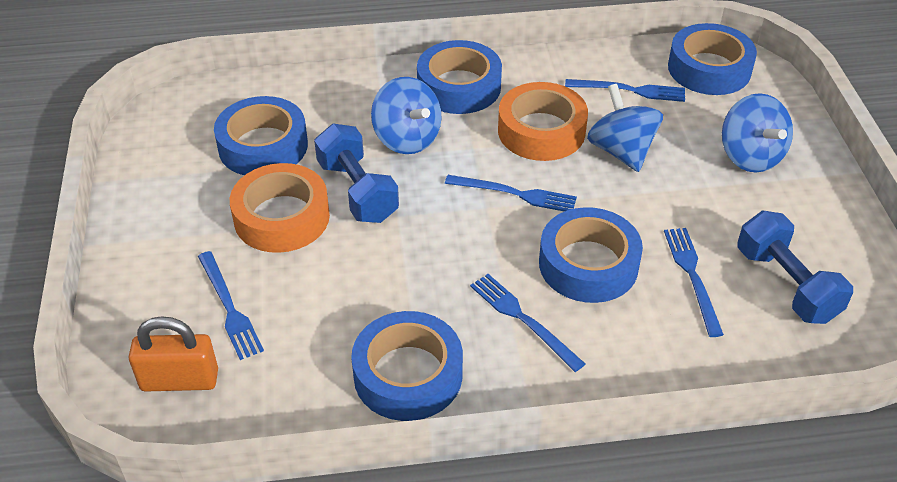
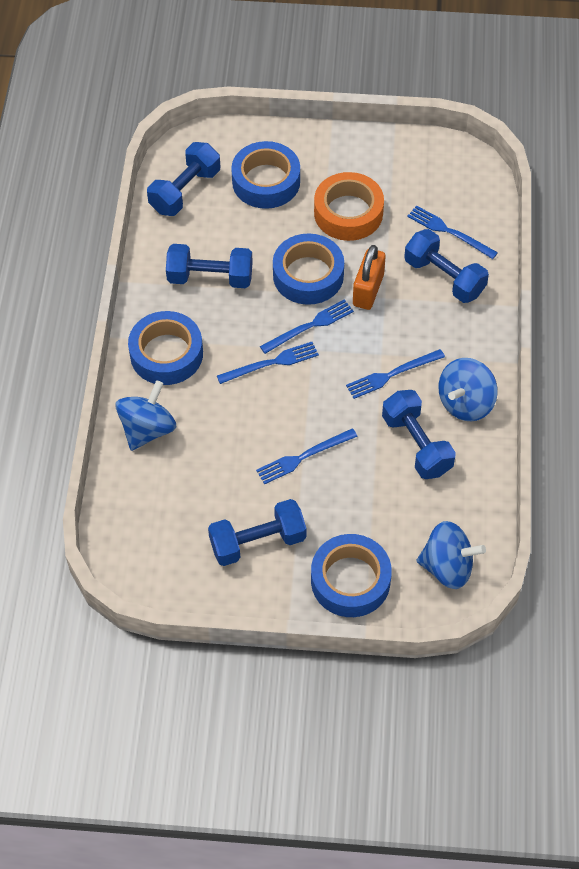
blue dumbbell: 2 -> 5
blue tape: 5 -> 4
orange tape: 2 -> 1

